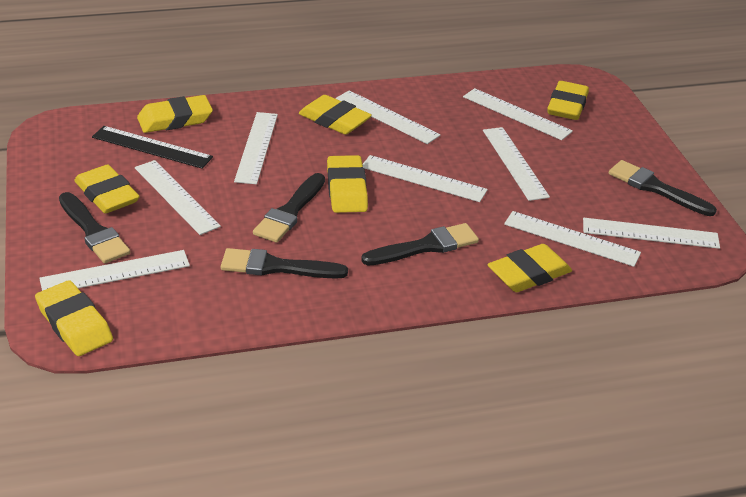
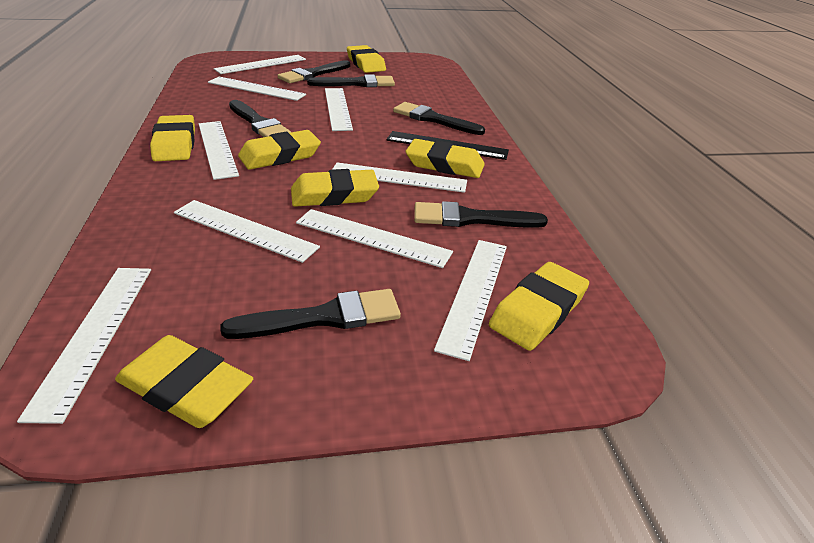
black brush: 5 -> 6

